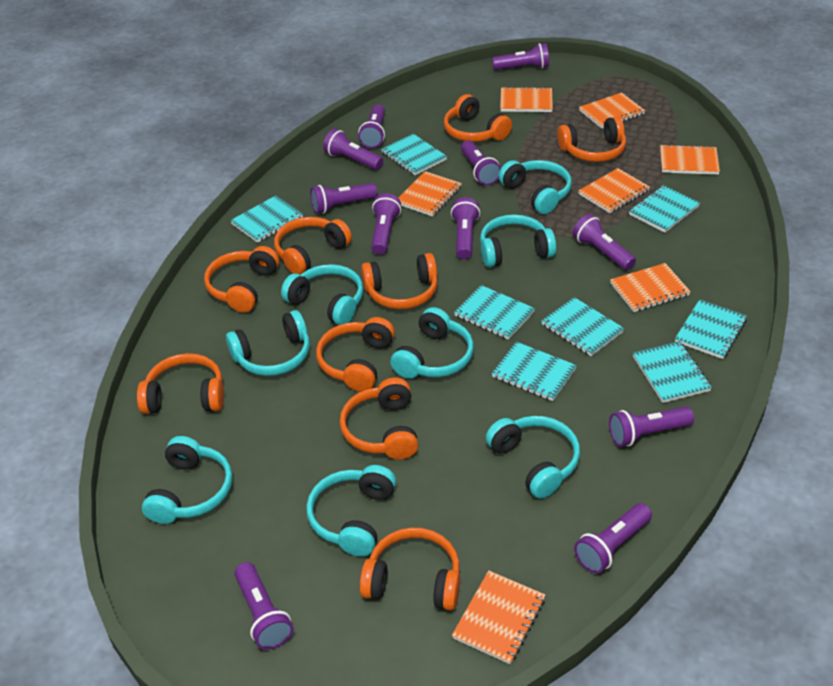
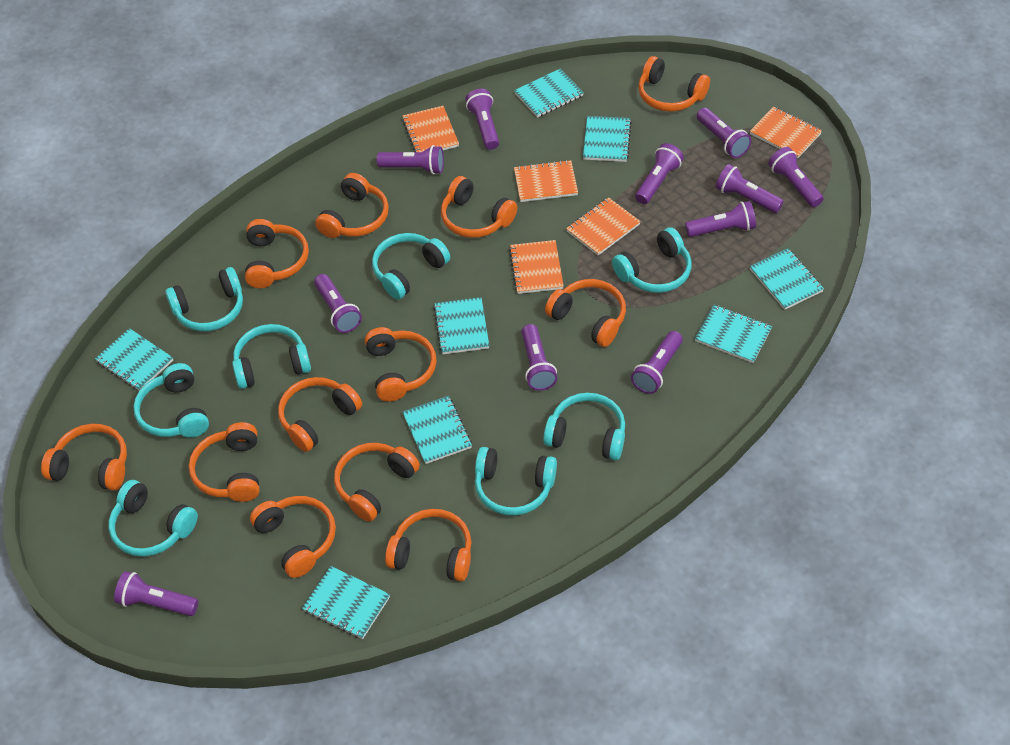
orange headphones: 9 -> 12
orange notebook: 7 -> 5

